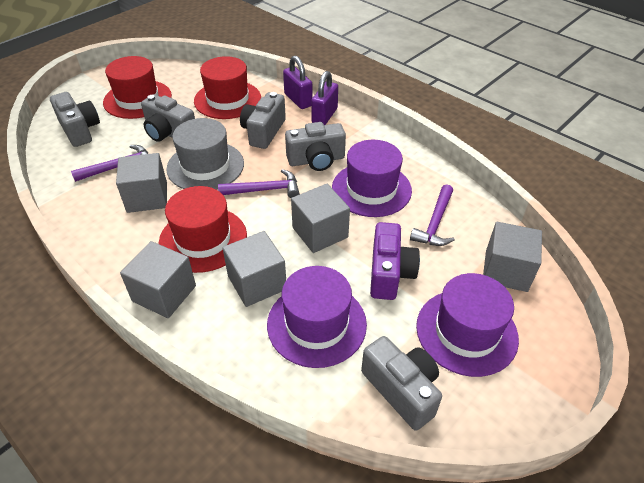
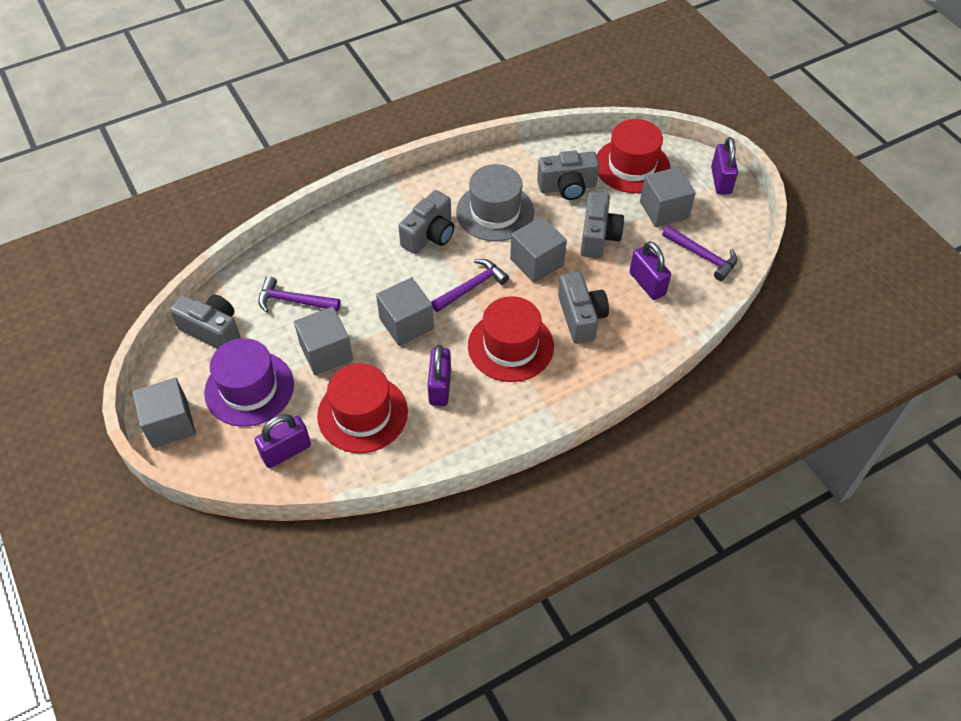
purple camera: 1 -> 0
purple hat: 3 -> 1
purple padlock: 2 -> 4

